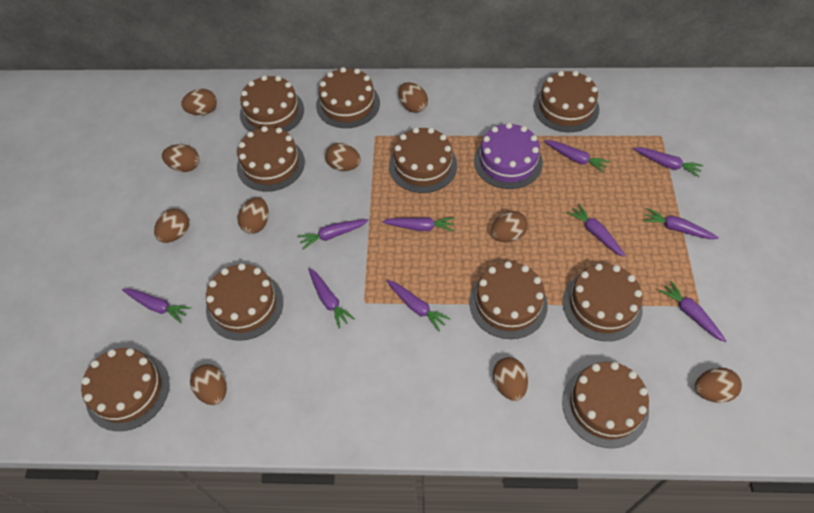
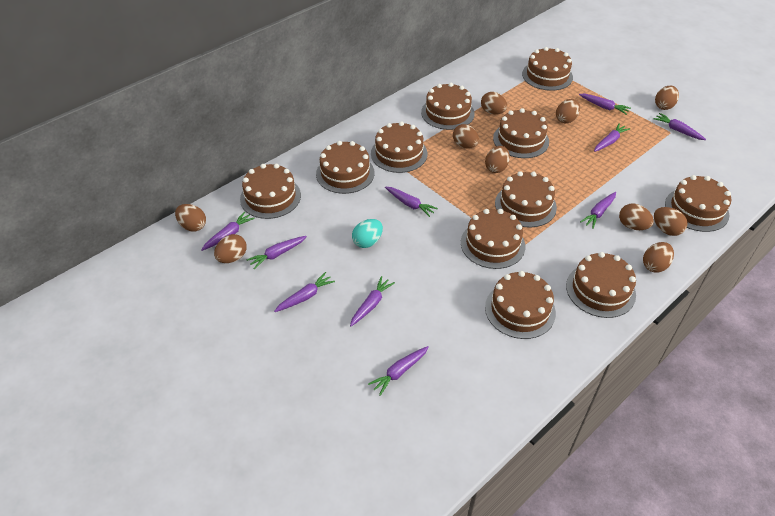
brown cake: 10 -> 11
purple cake: 1 -> 0
turquoise egg: 0 -> 1

